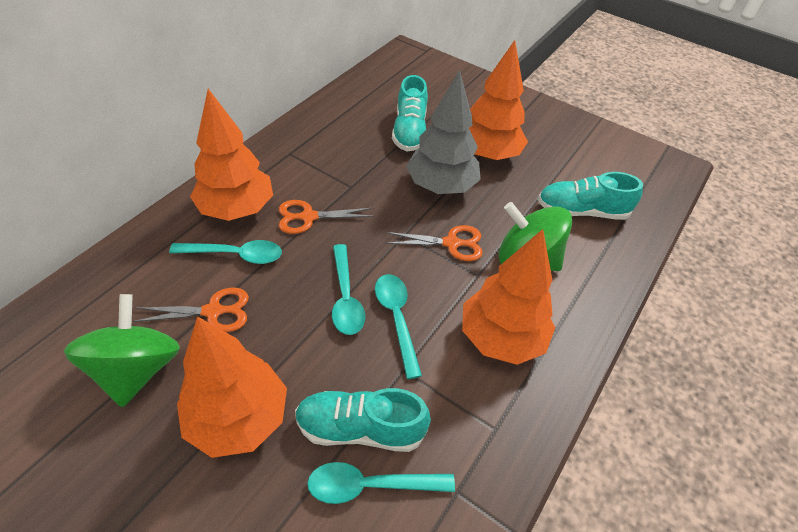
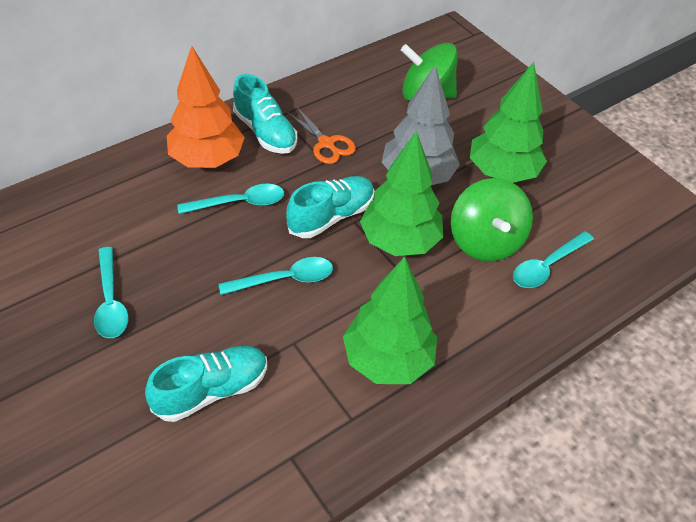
green tree: 0 -> 3
orange scissors: 3 -> 1
orange tree: 4 -> 1

